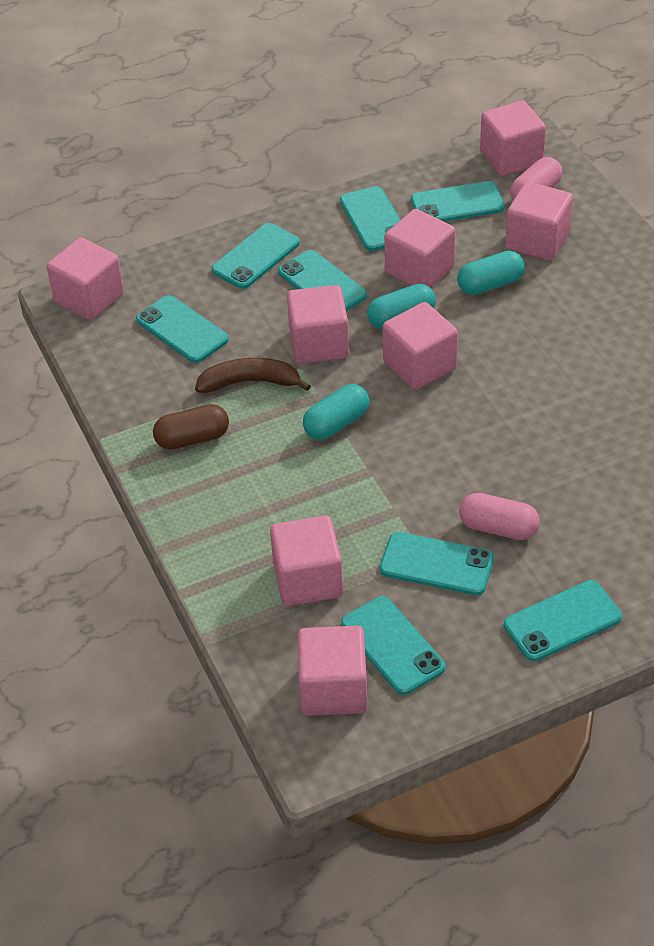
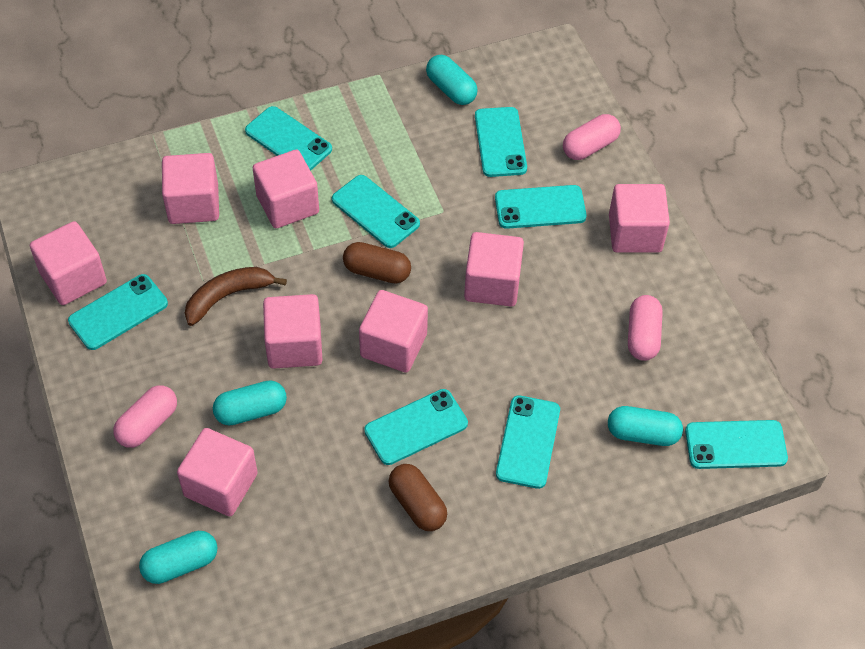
brown capsule: 1 -> 2
pink capsule: 2 -> 3
turquoise capsule: 3 -> 4

